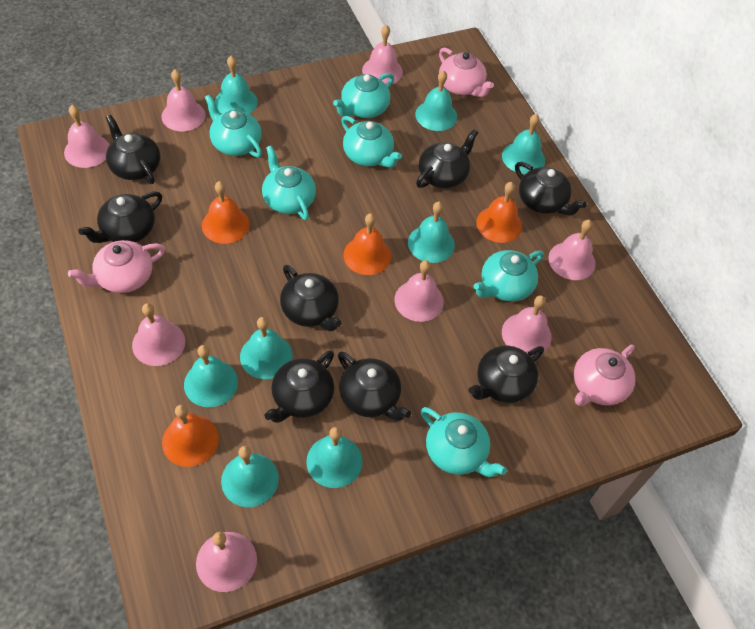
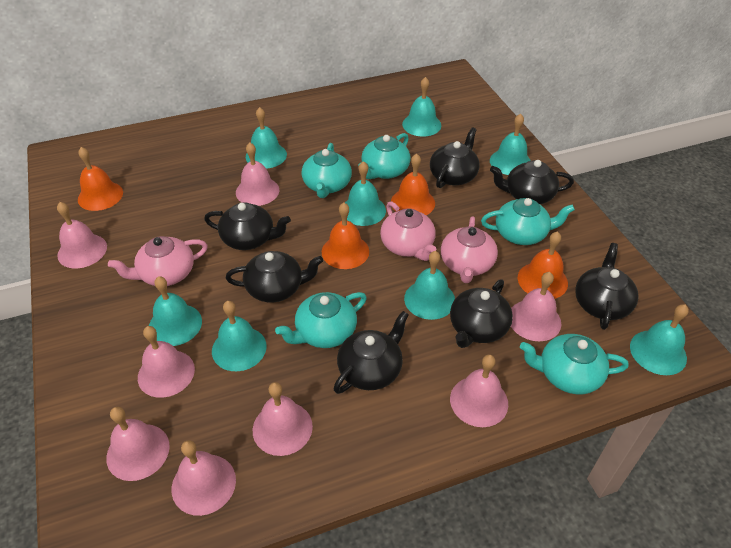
black teapot: 8 -> 7
turquoise teapot: 6 -> 5

